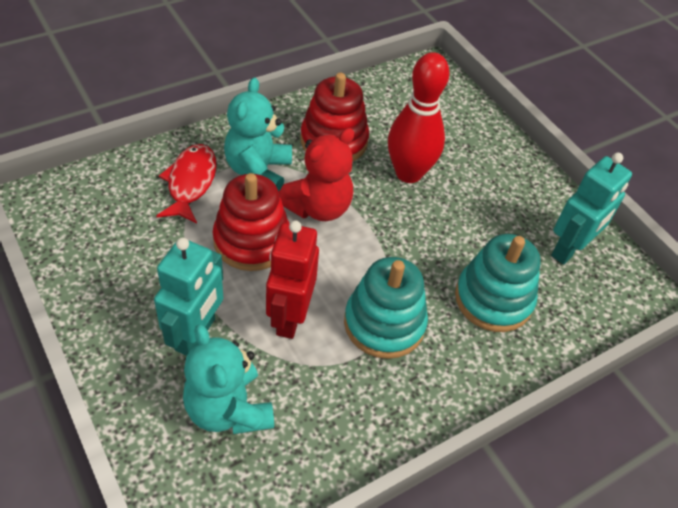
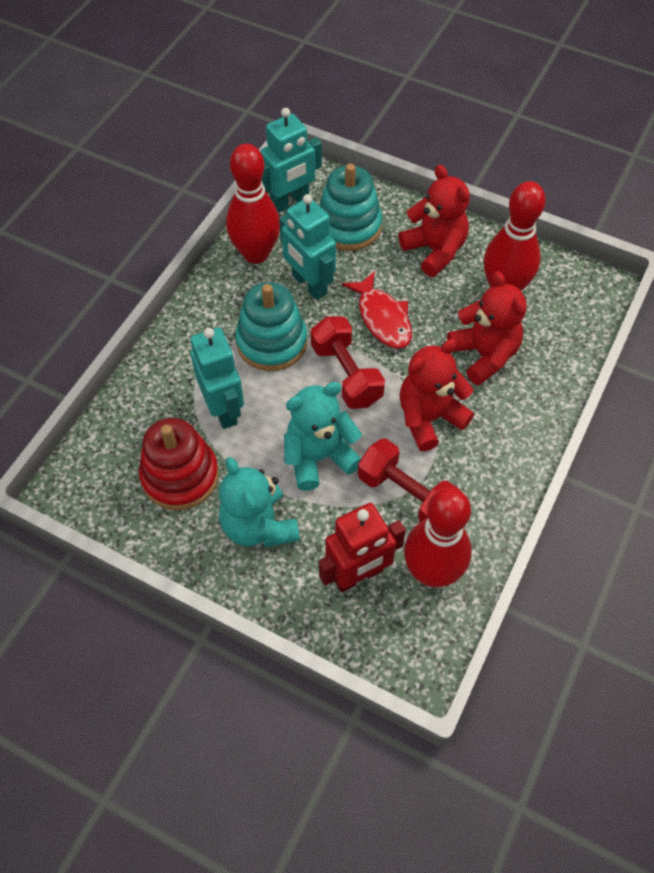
red bowling pin: 1 -> 3
red dumbbell: 0 -> 2
red stacking toy: 2 -> 1
red teddy bear: 1 -> 3
turquoise robot: 2 -> 3

